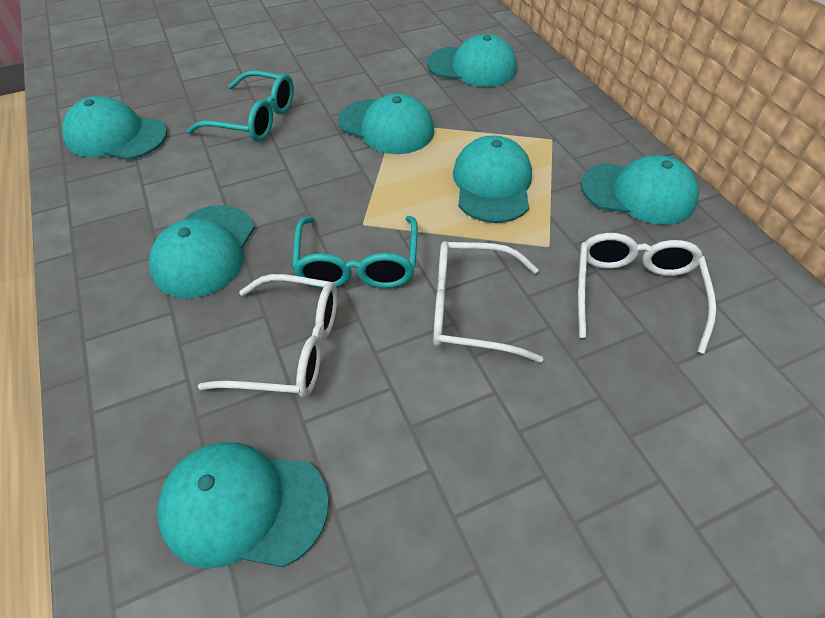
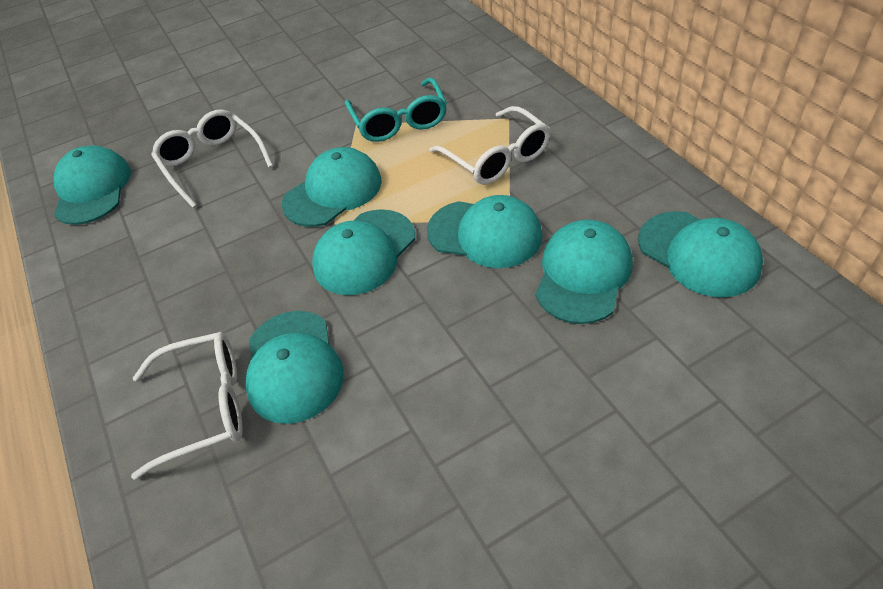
turquoise glasses: 2 -> 1

